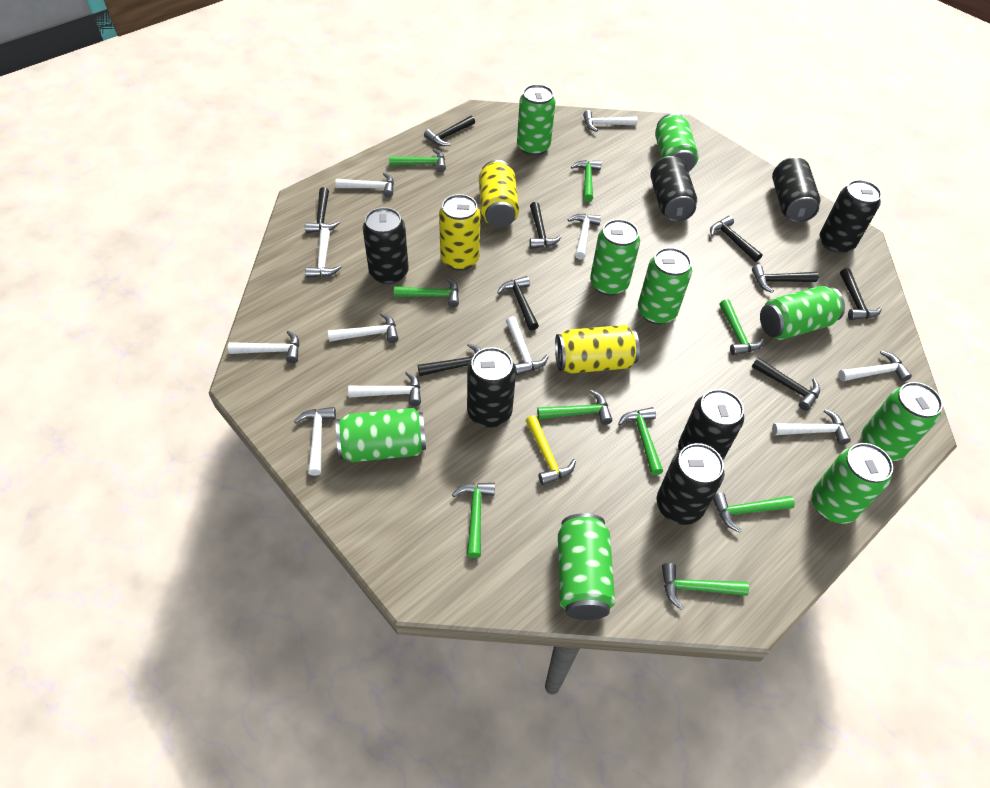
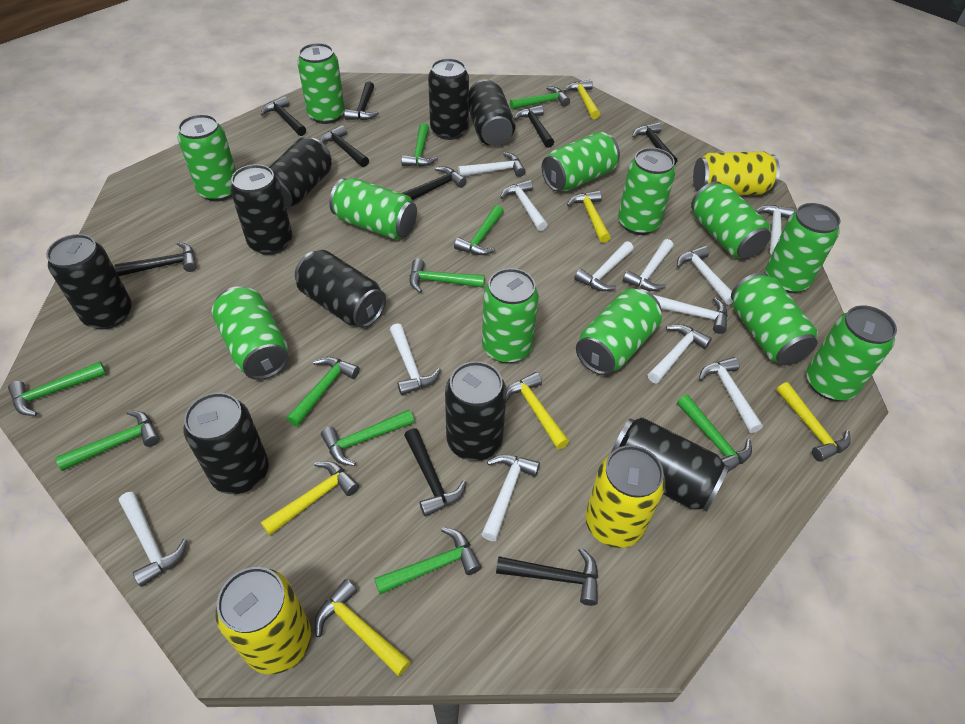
black can: 7 -> 9
green can: 9 -> 12
green hammer: 9 -> 10
white hammer: 11 -> 12
yellow hammer: 1 -> 6

